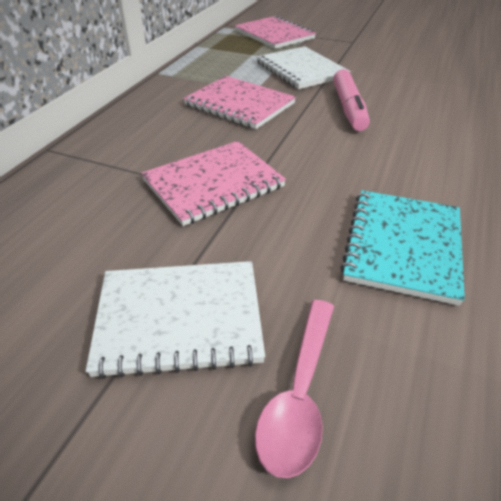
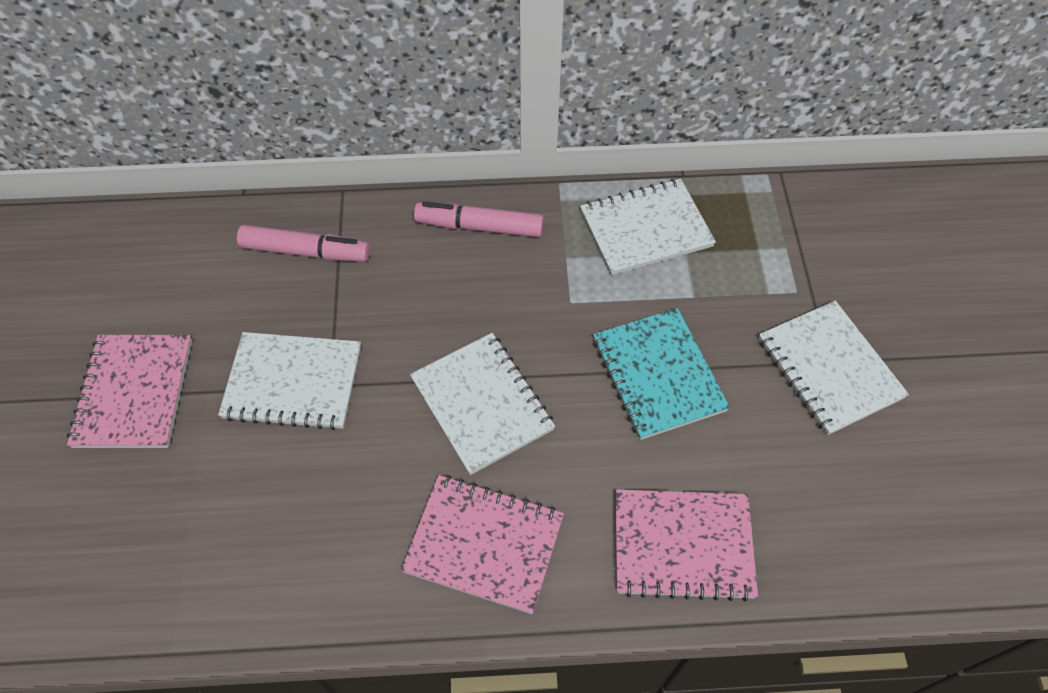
pink marker: 1 -> 2
pink spoon: 1 -> 0
white notebook: 2 -> 4

